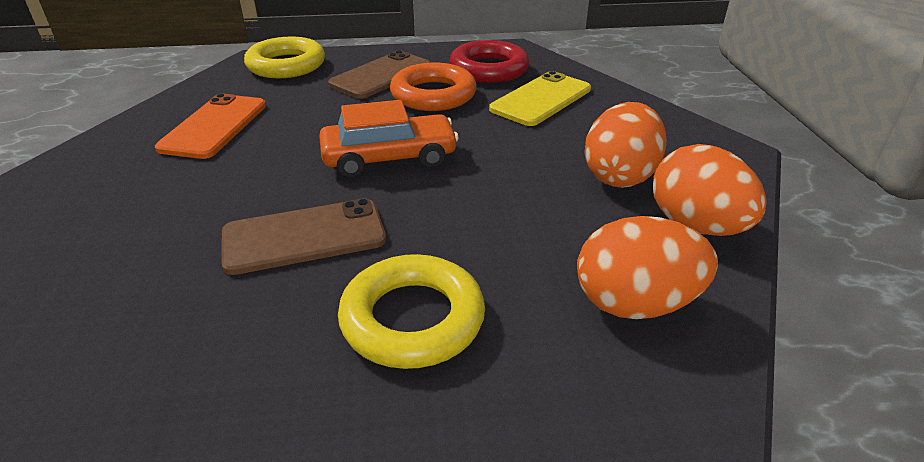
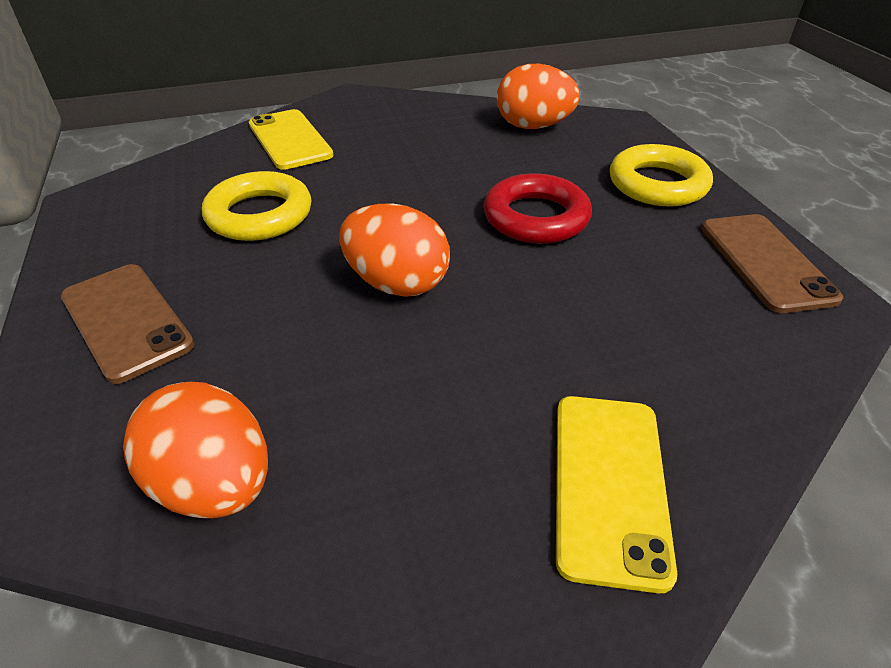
orange car: 1 -> 0
orange phone: 1 -> 0
orange ring: 1 -> 0
yellow phone: 1 -> 2

